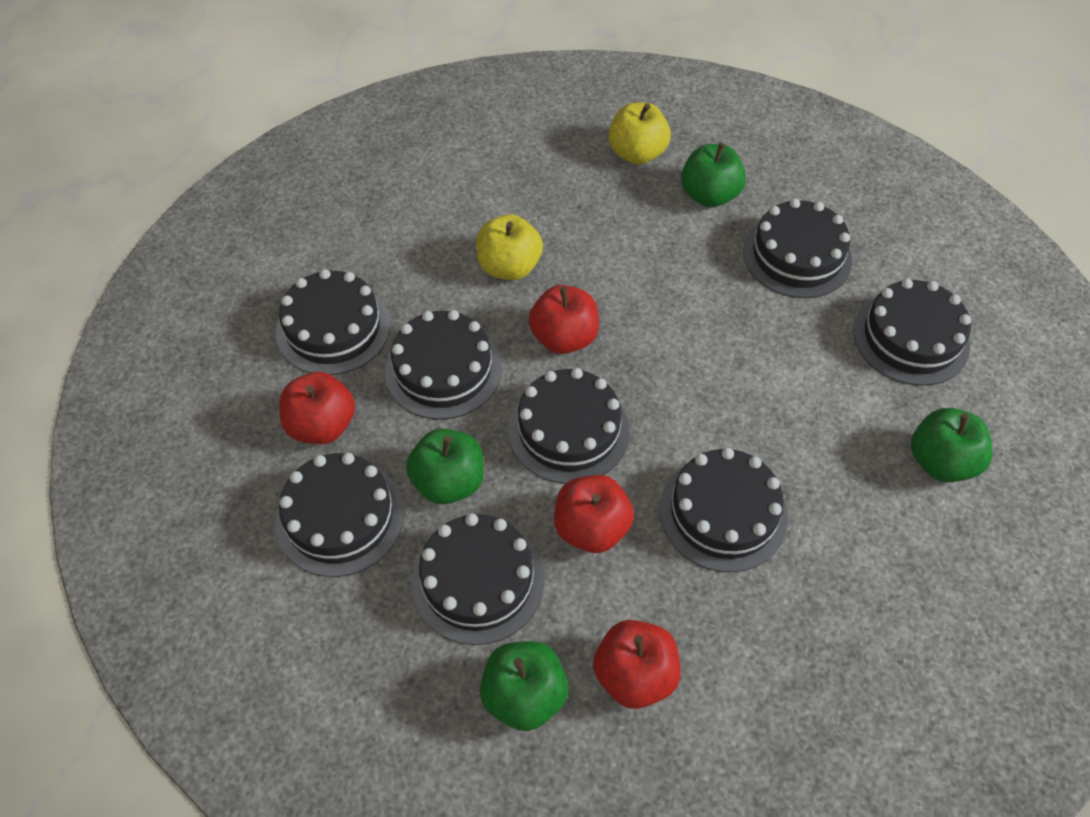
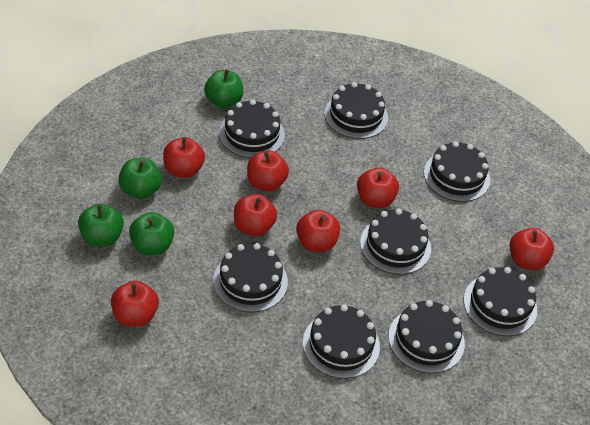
red apple: 4 -> 7
yellow apple: 2 -> 0

